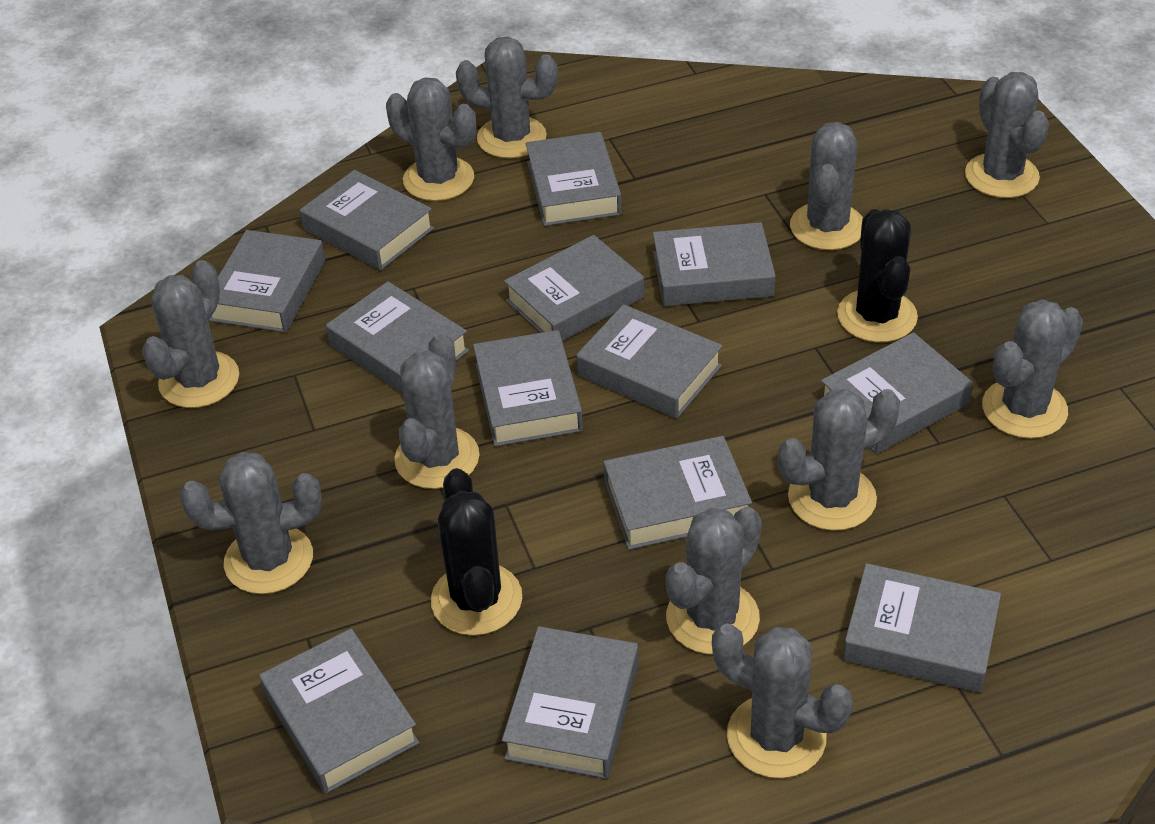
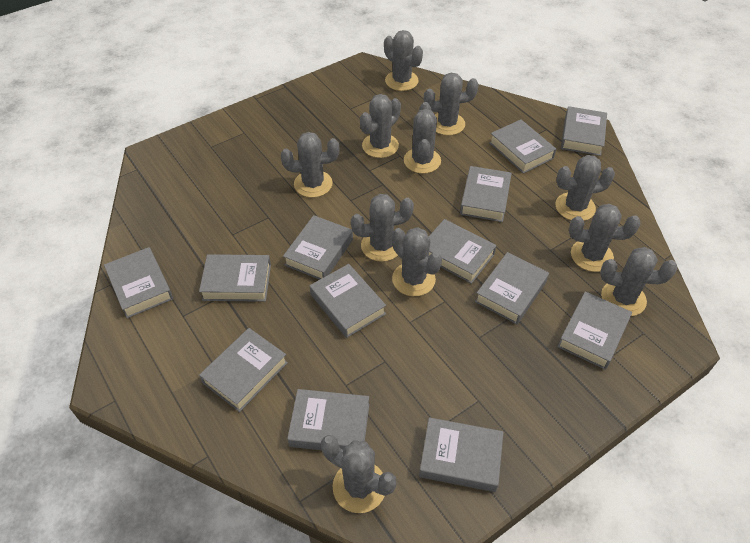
black cactus: 2 -> 0

